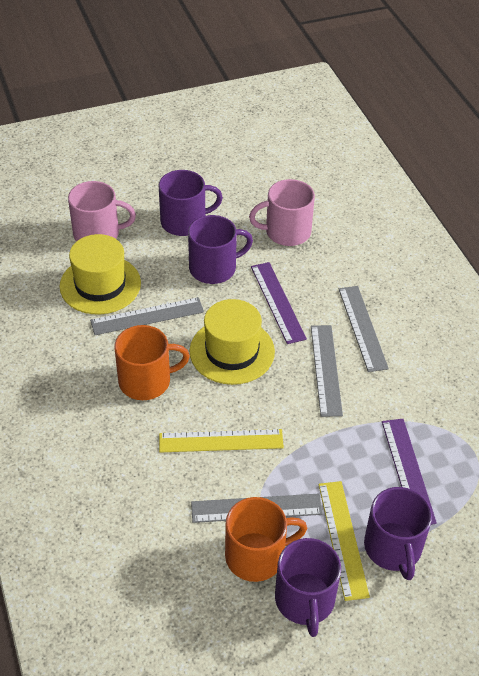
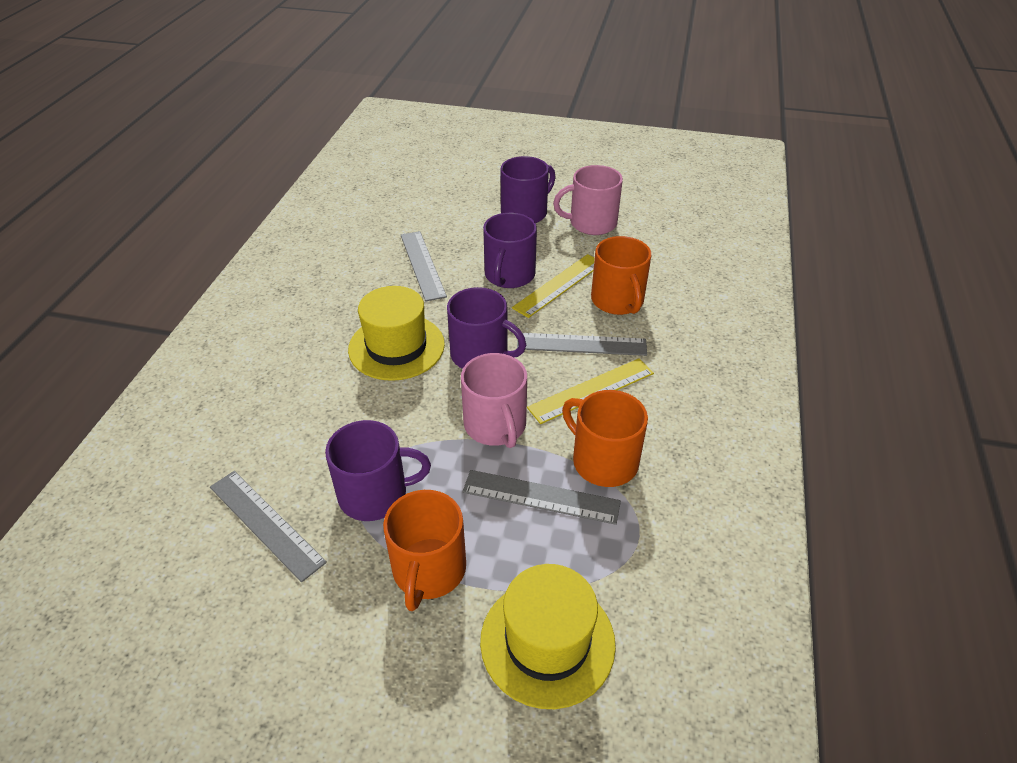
orange mug: 2 -> 3
purple ruler: 2 -> 0

